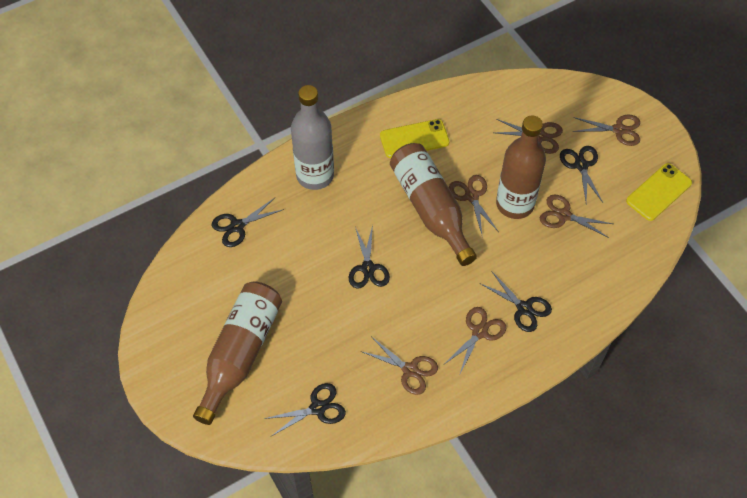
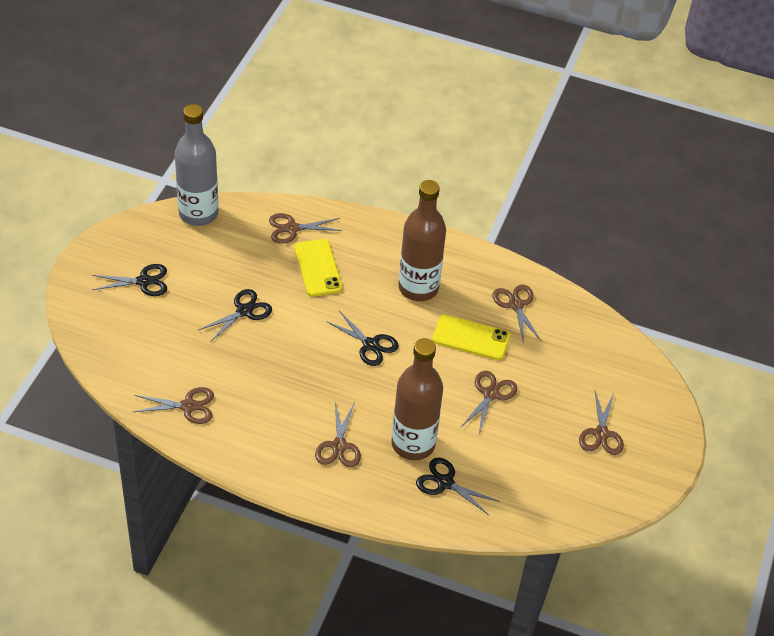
black scissors: 5 -> 4
brown bottle: 3 -> 2

